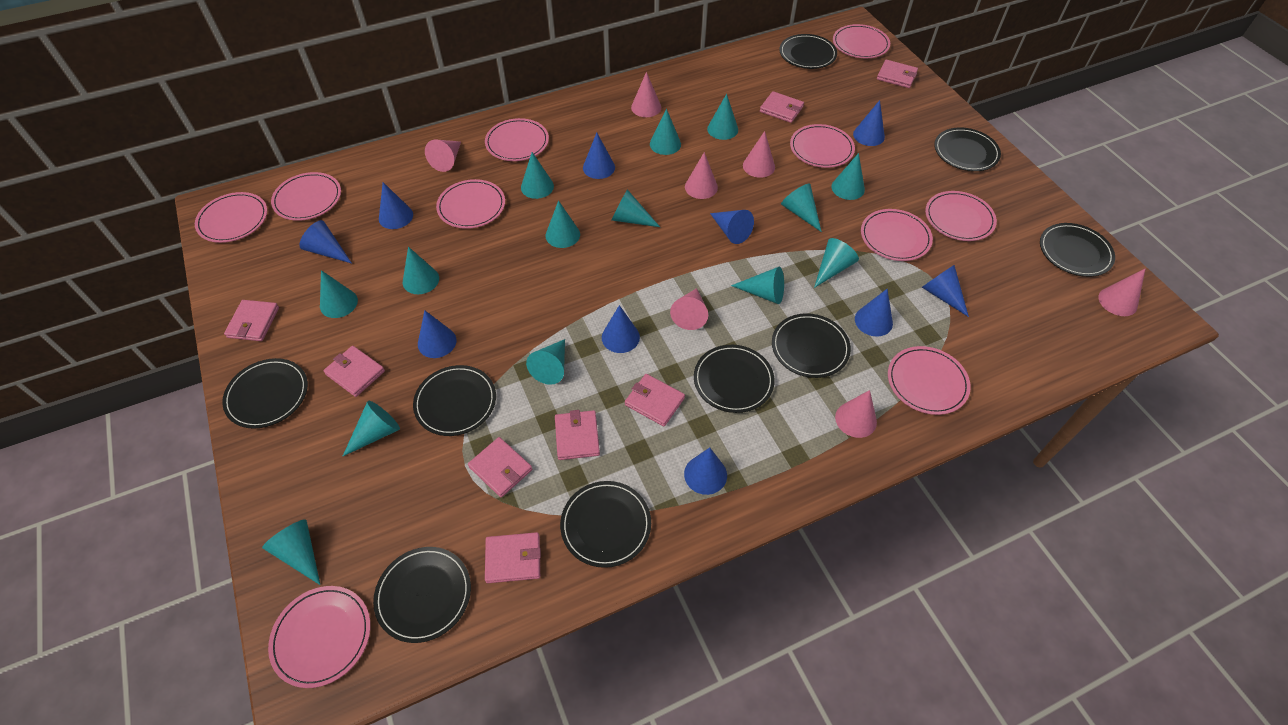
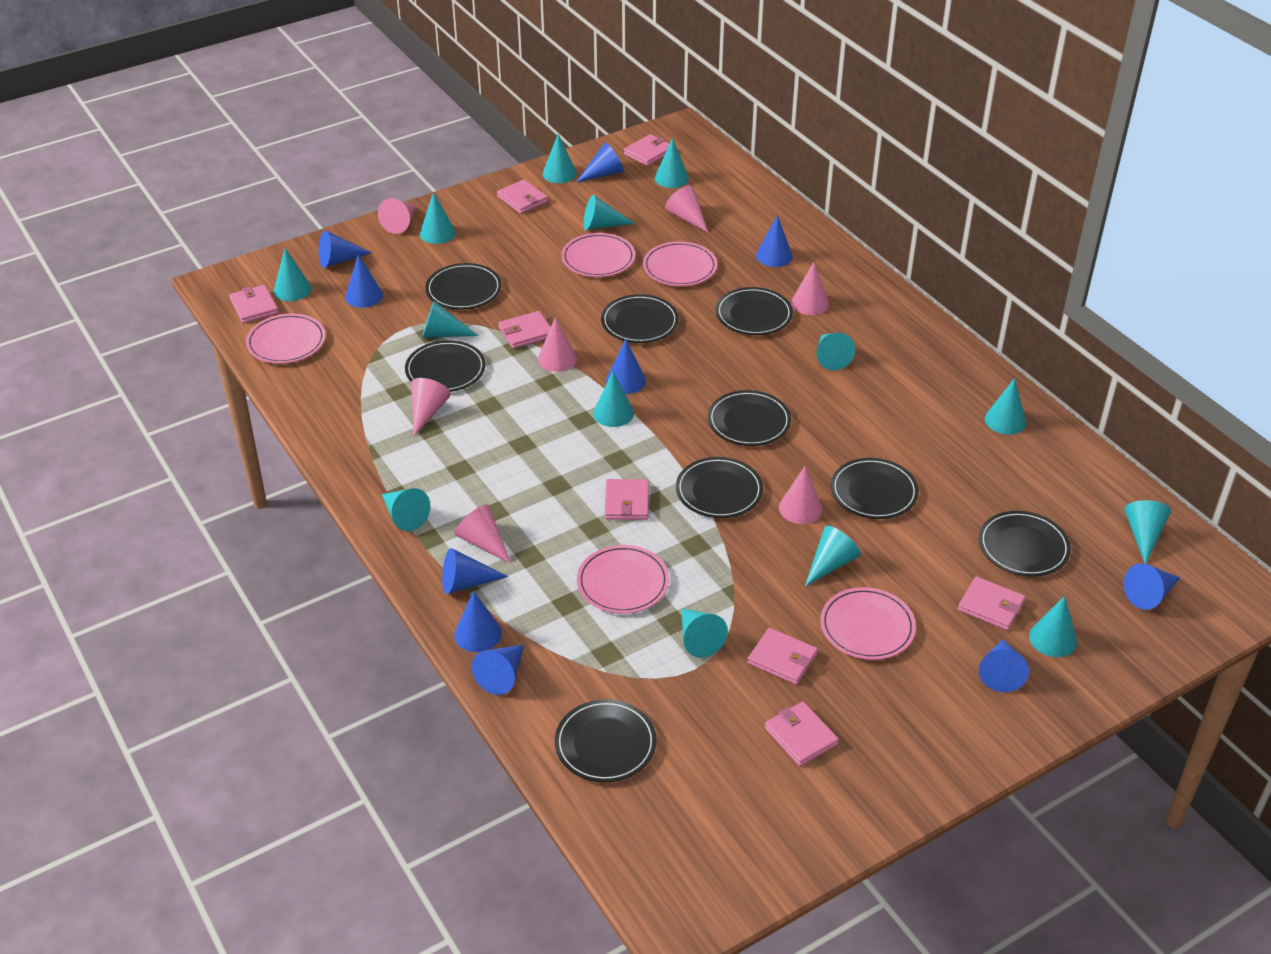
pink plate: 10 -> 5

